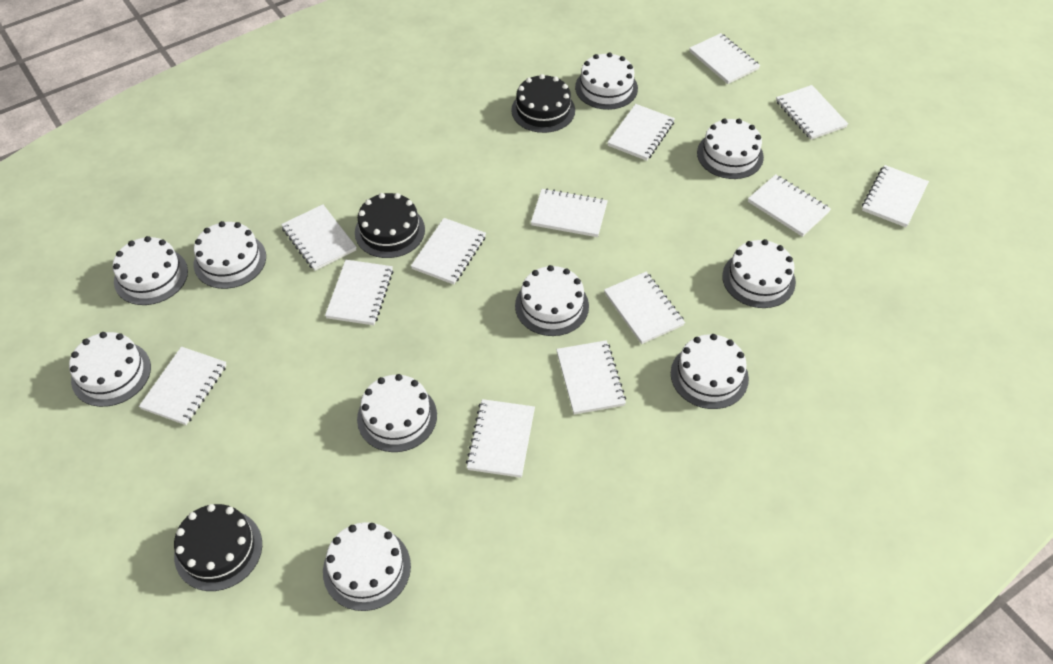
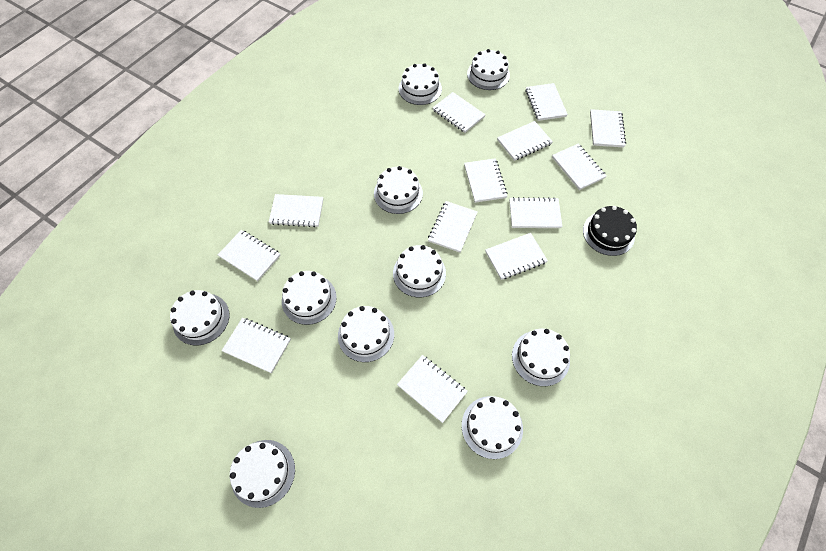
black cake: 3 -> 1

